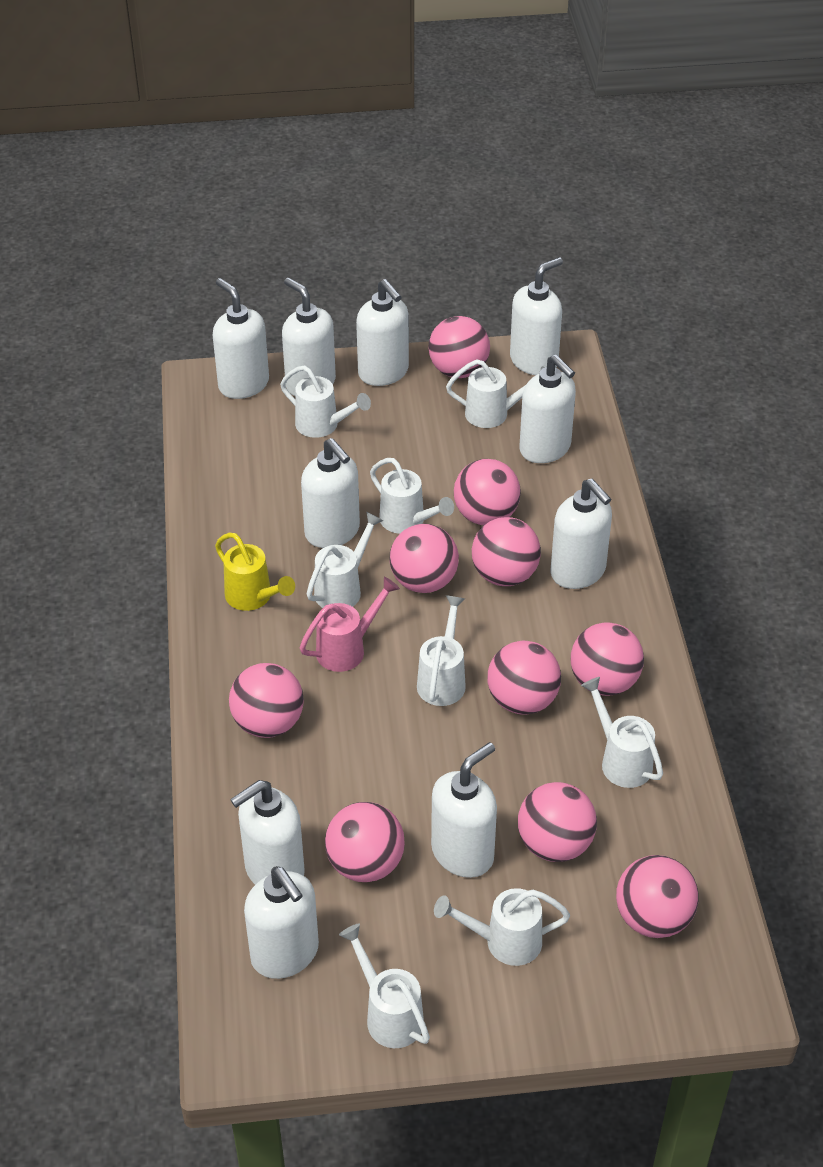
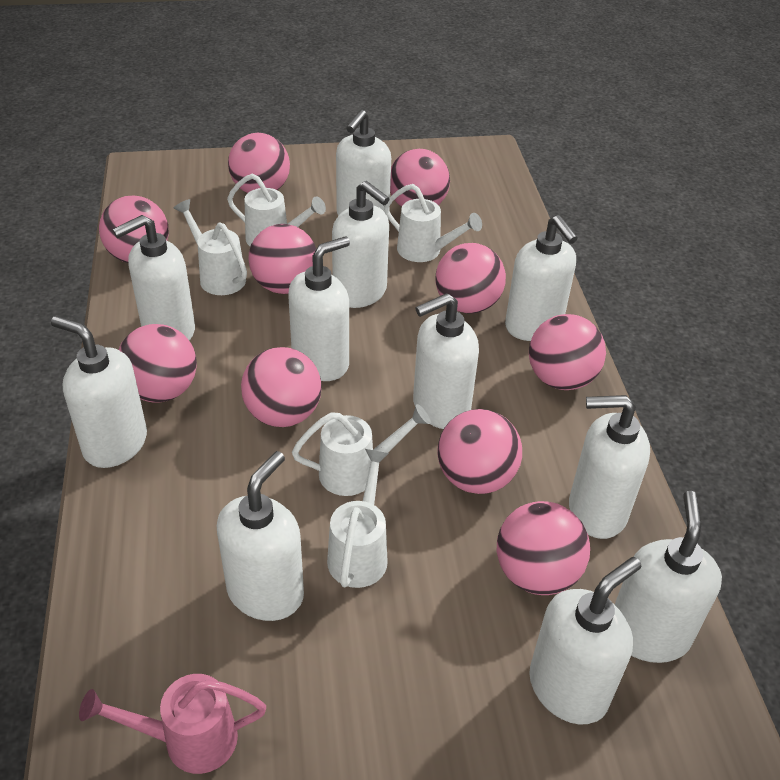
white soap dispenser: 10 -> 11
white watering can: 8 -> 5
yellow watering can: 1 -> 0

